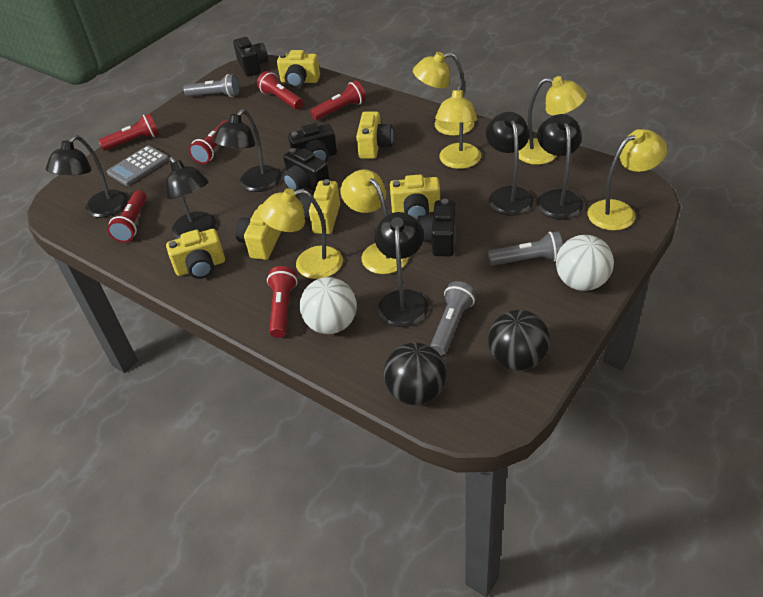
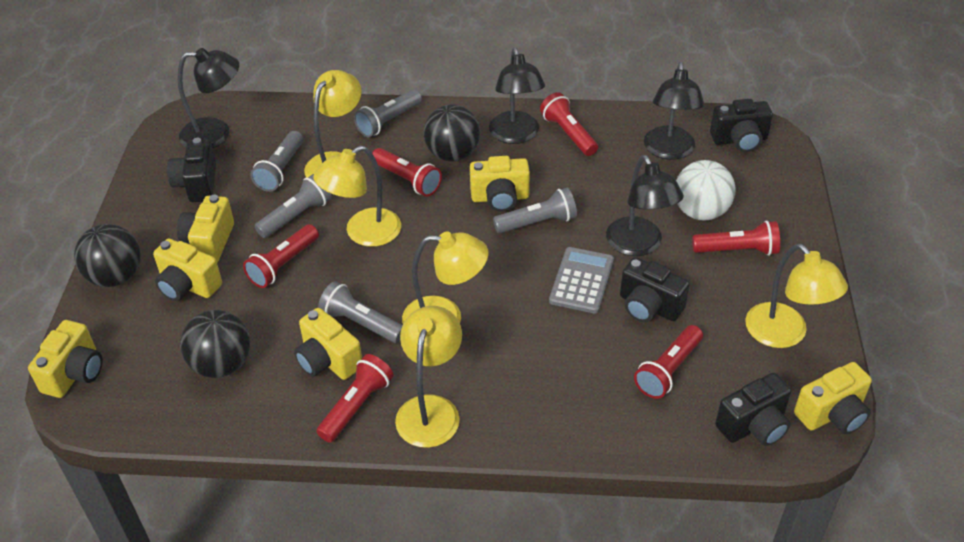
black ball: 2 -> 3
black lamp: 6 -> 4
grey flashlight: 3 -> 5
white ball: 2 -> 1
yellow lamp: 6 -> 5

